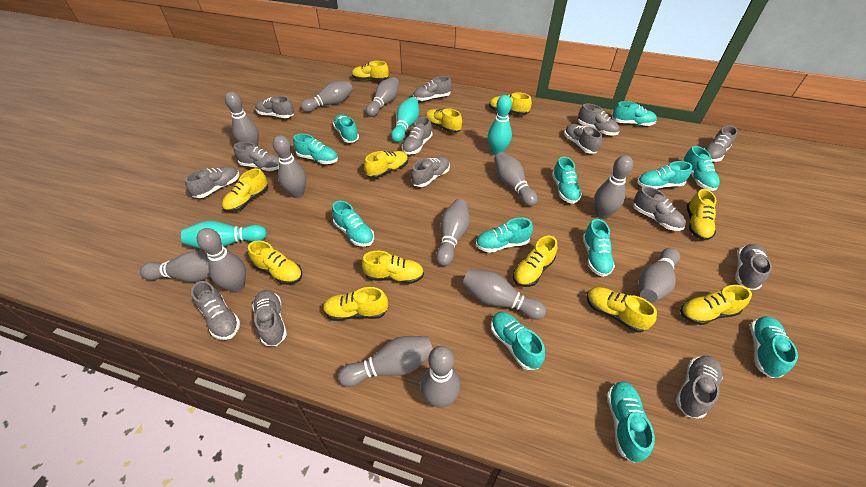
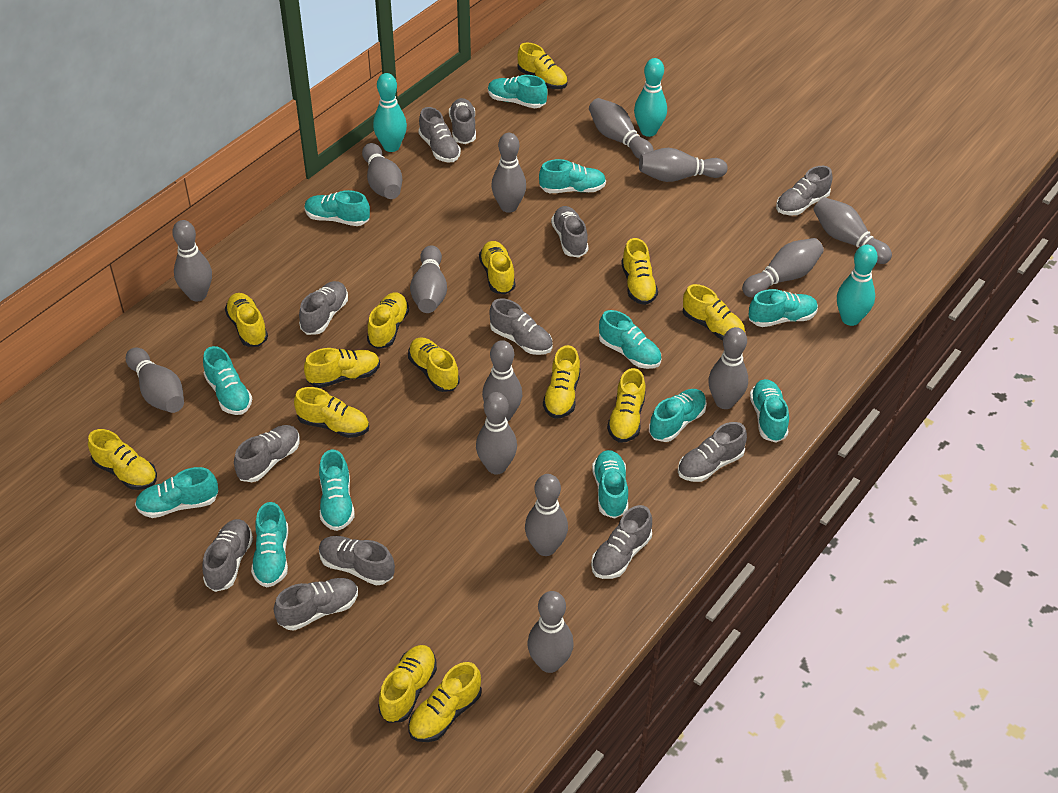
grey bowling pin: 13 -> 14
grey shoe: 14 -> 12
yellow shoe: 12 -> 14

